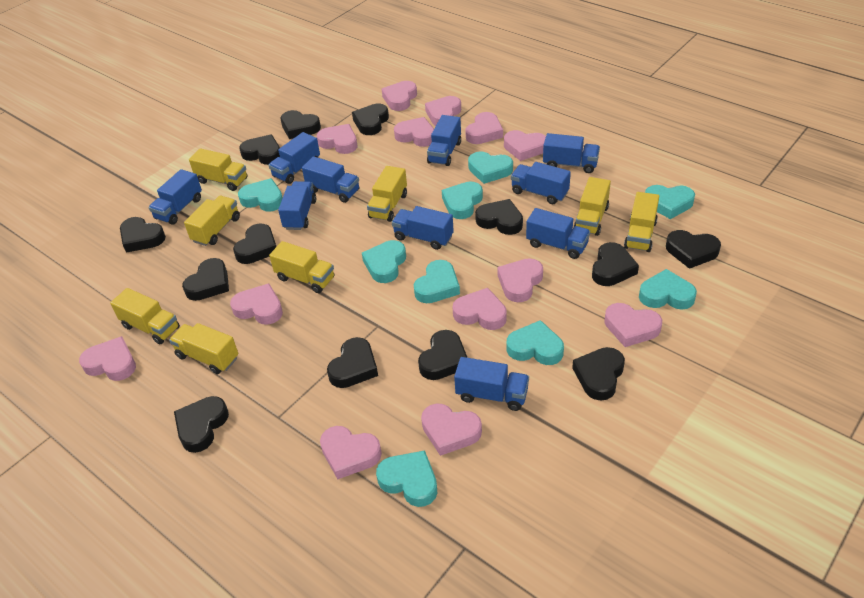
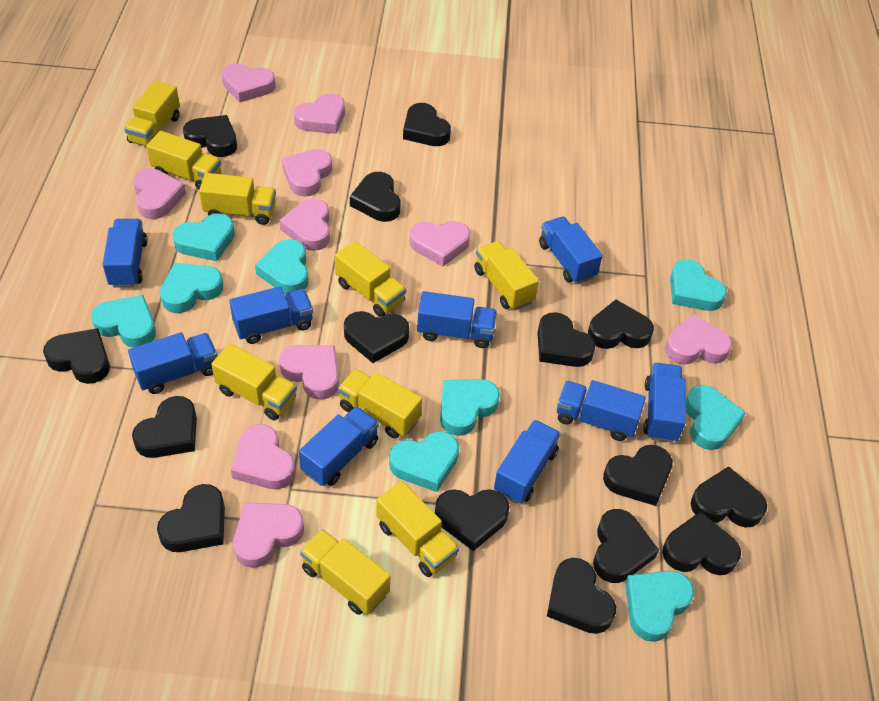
black heart: 13 -> 15
blue truck: 10 -> 9
pink heart: 13 -> 10
yellow truck: 8 -> 9

